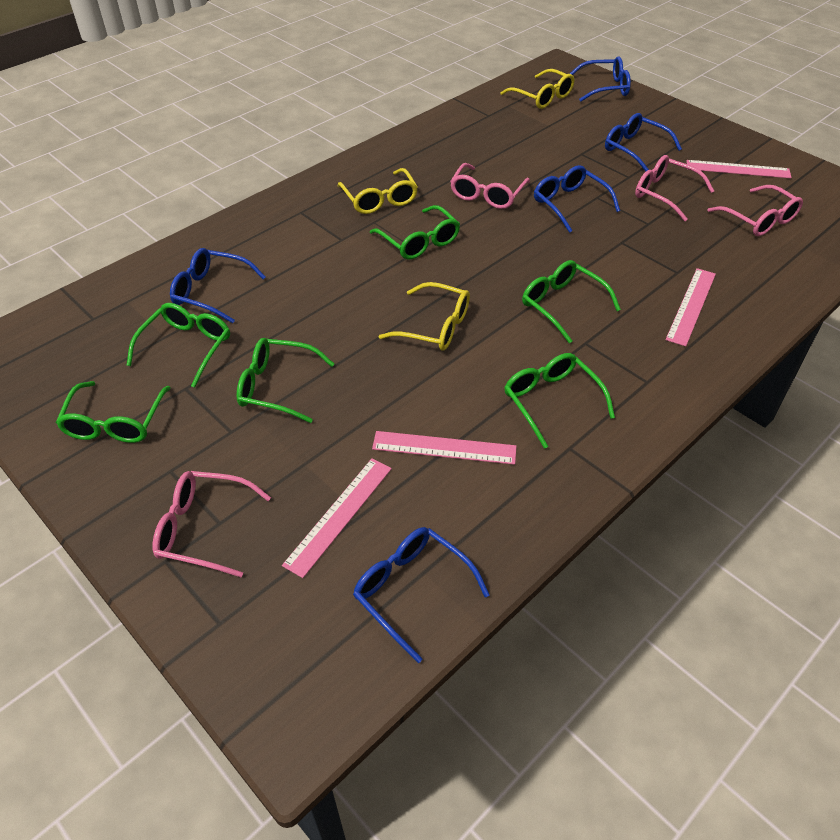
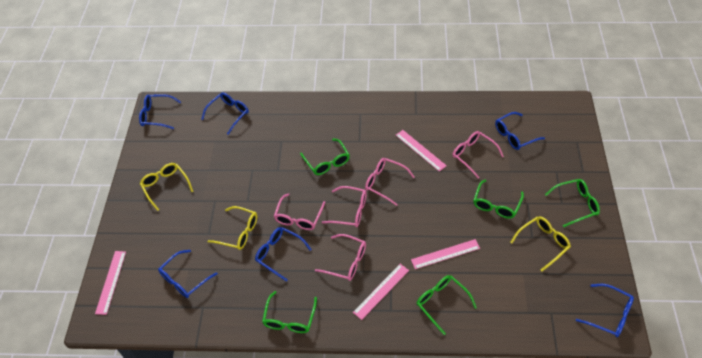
blue glasses: 5 -> 6
green glasses: 6 -> 5
pink glasses: 4 -> 5

